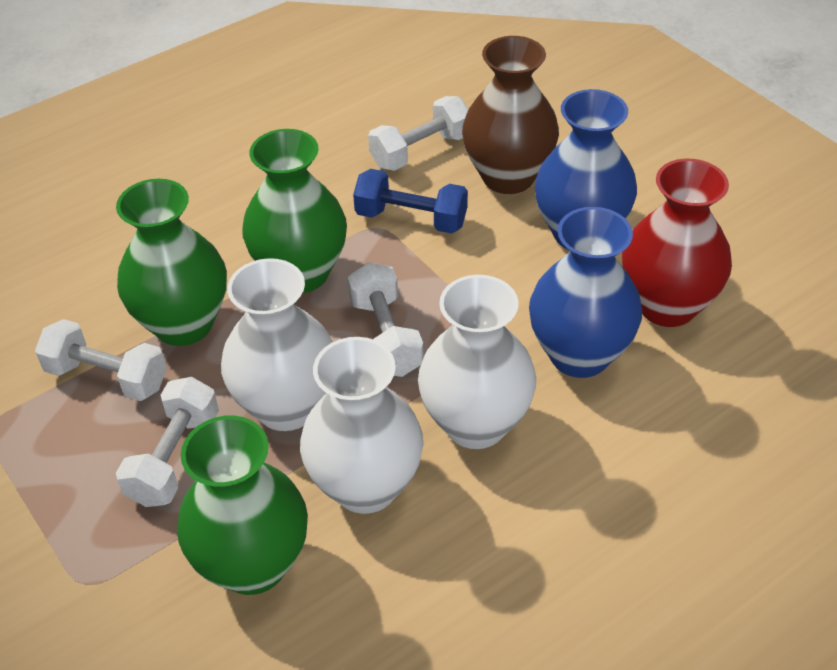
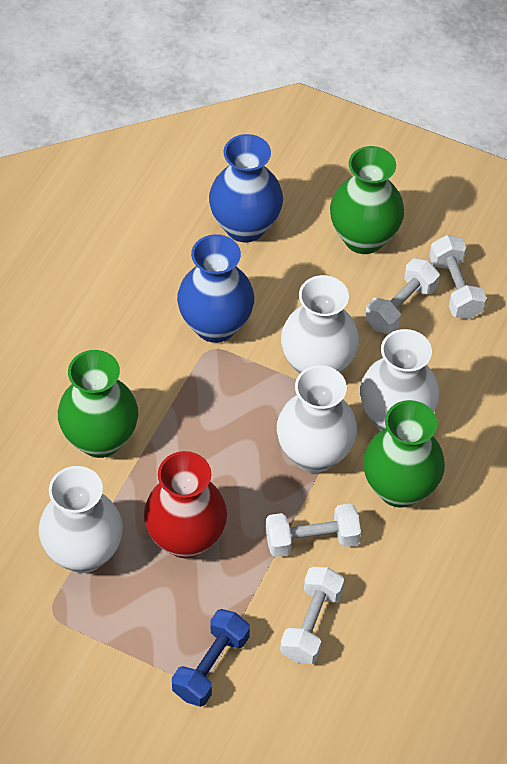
brown vase: 1 -> 0
white vase: 3 -> 4

